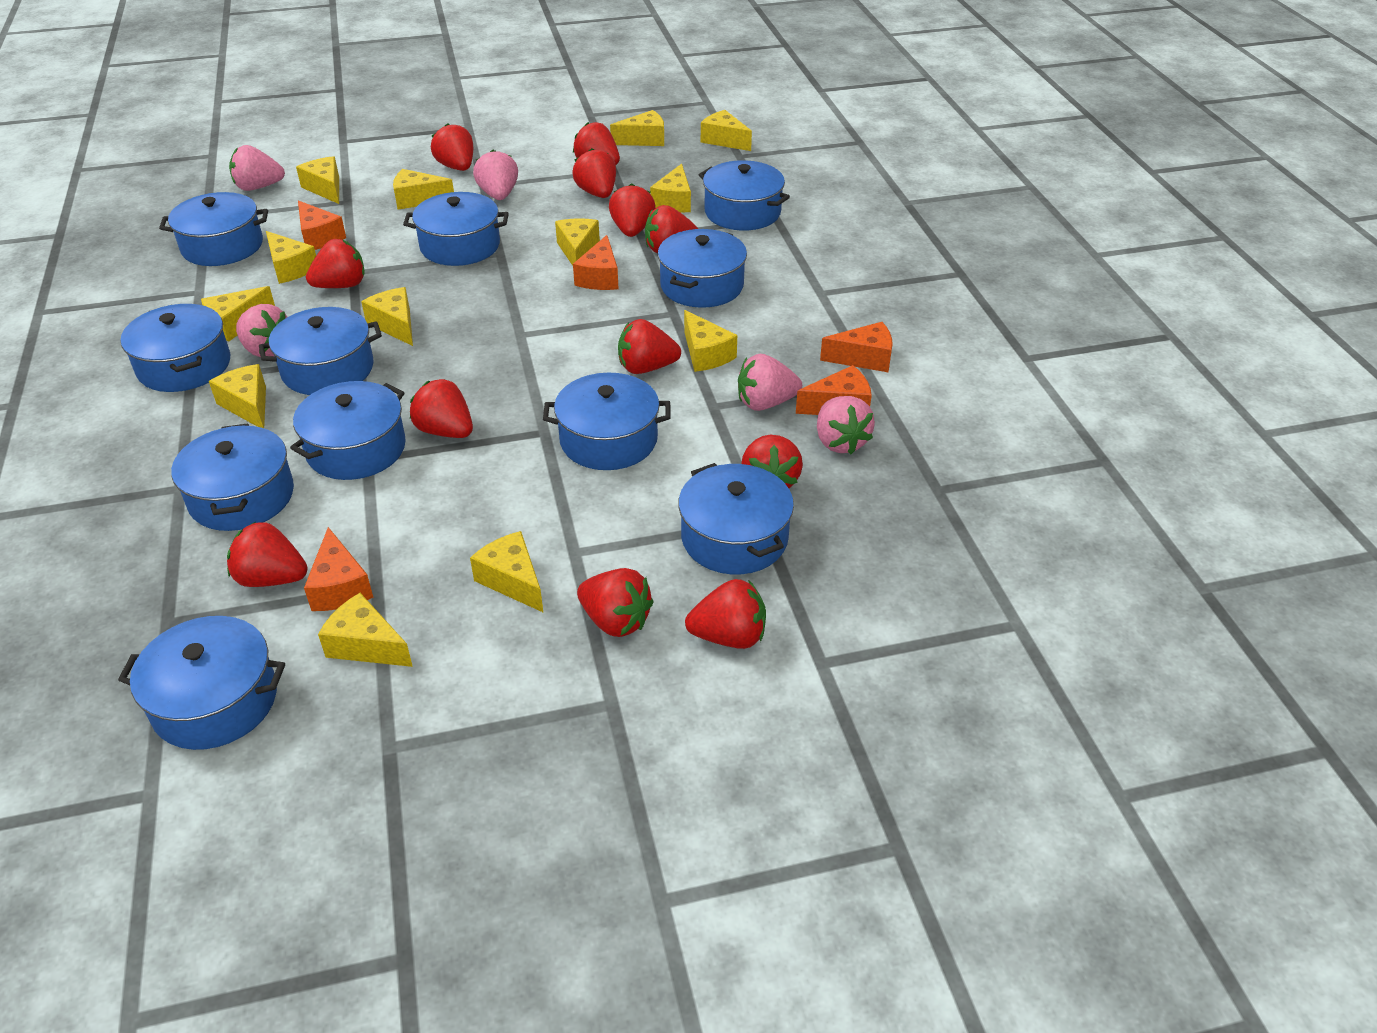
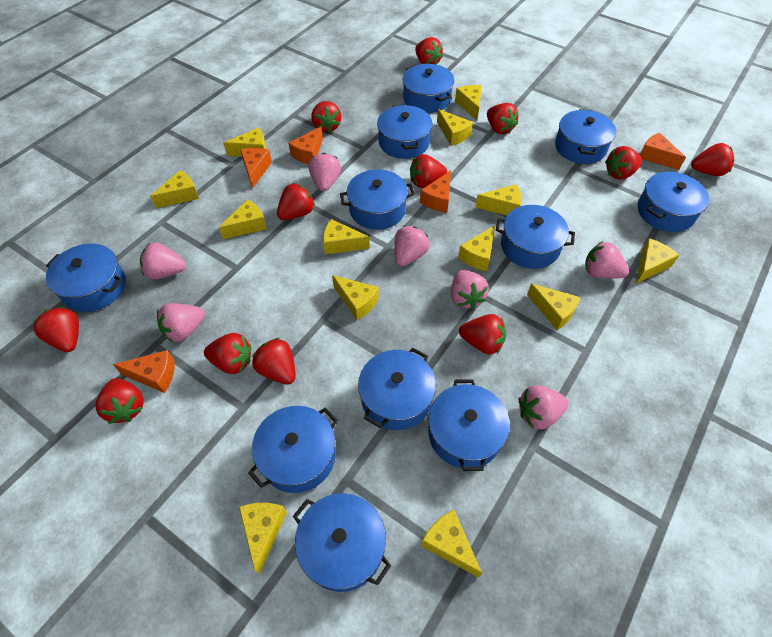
pink strawberry: 5 -> 7

